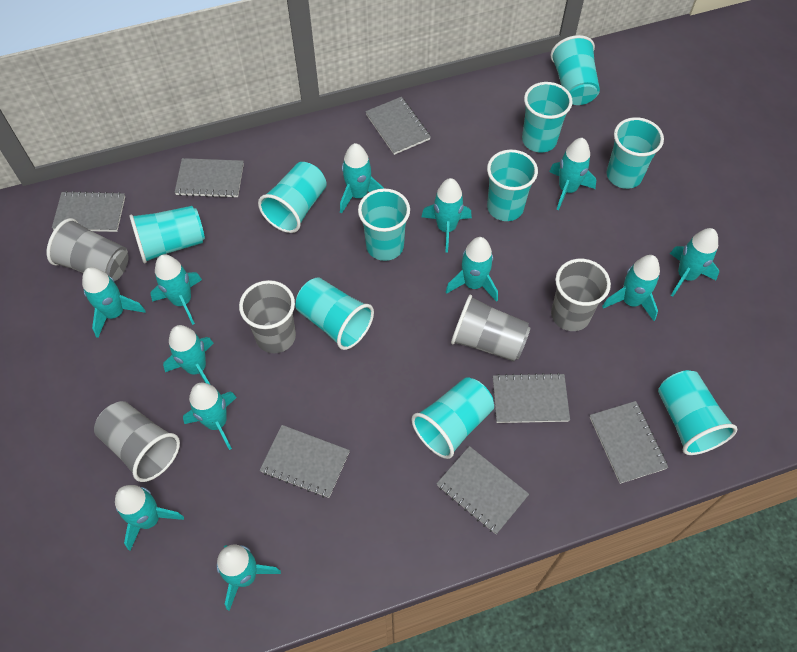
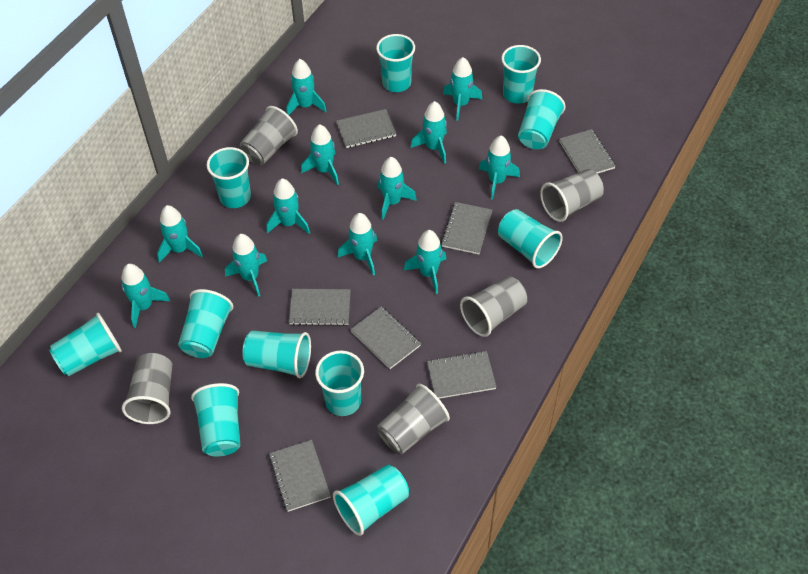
turquoise cup: 10 -> 11

